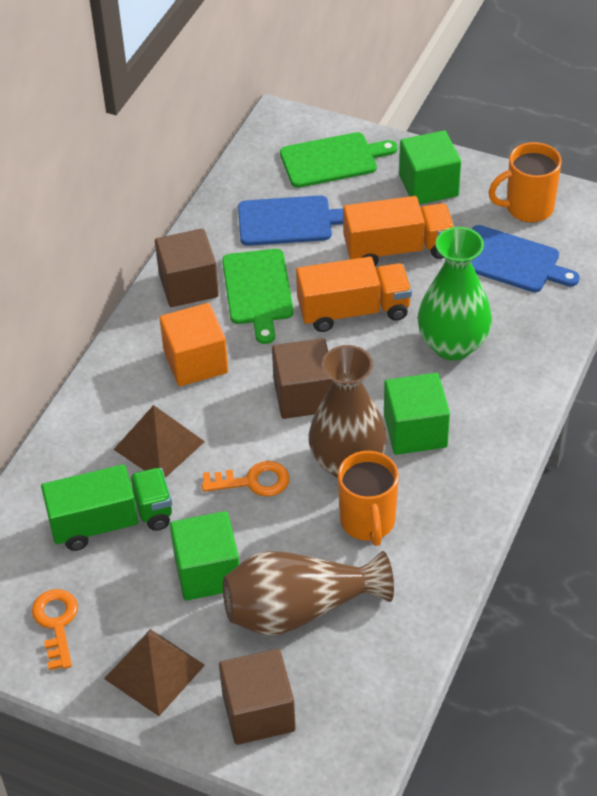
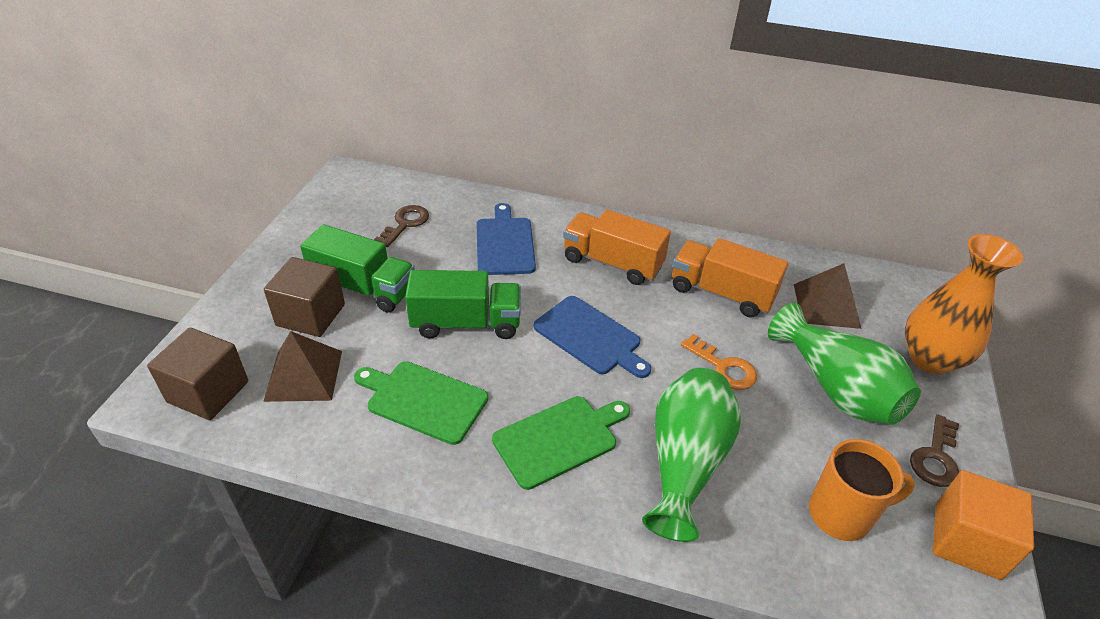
brown cube: 3 -> 2
brown key: 0 -> 2
brown vase: 2 -> 0
green cube: 3 -> 0
green truck: 1 -> 2
green vase: 1 -> 2
orange key: 2 -> 1
orange mug: 2 -> 1
orange vase: 0 -> 1

